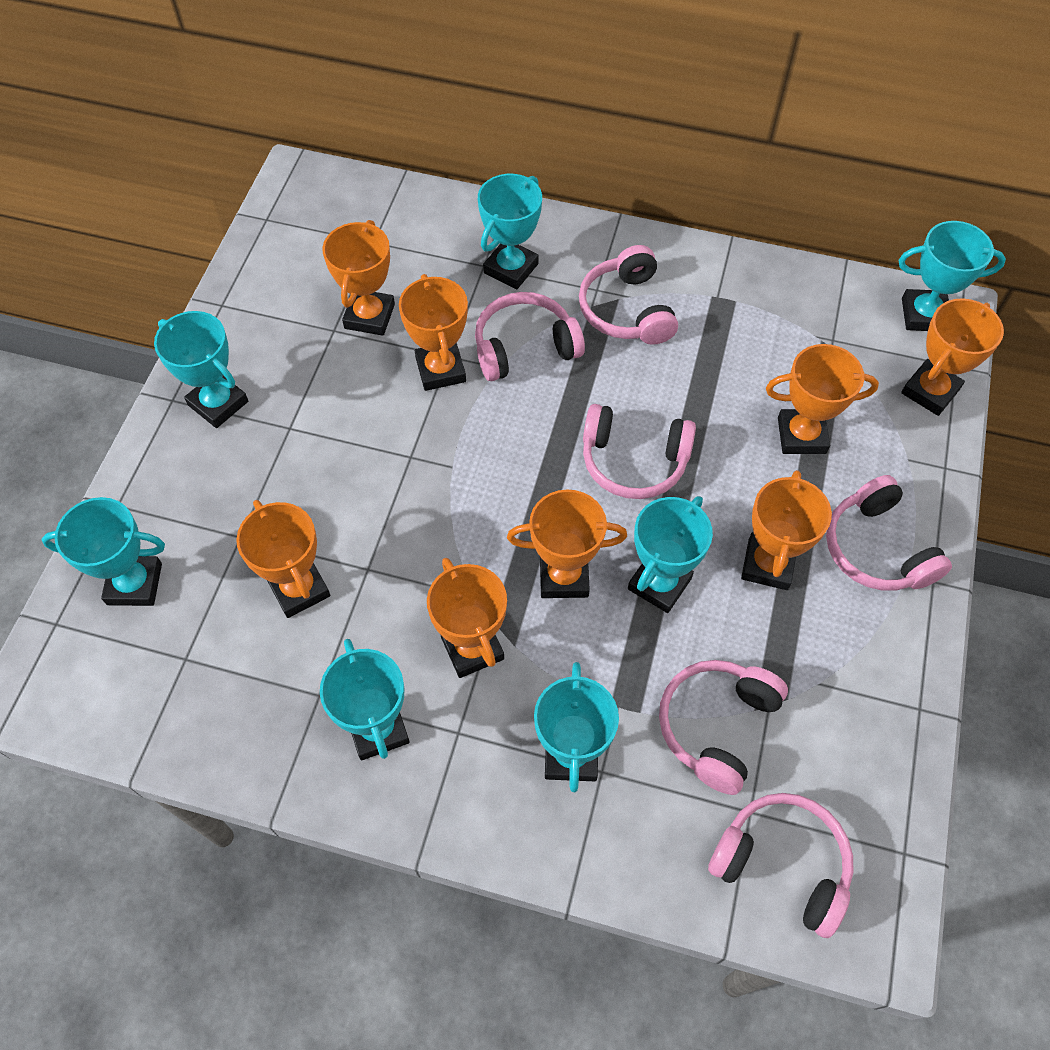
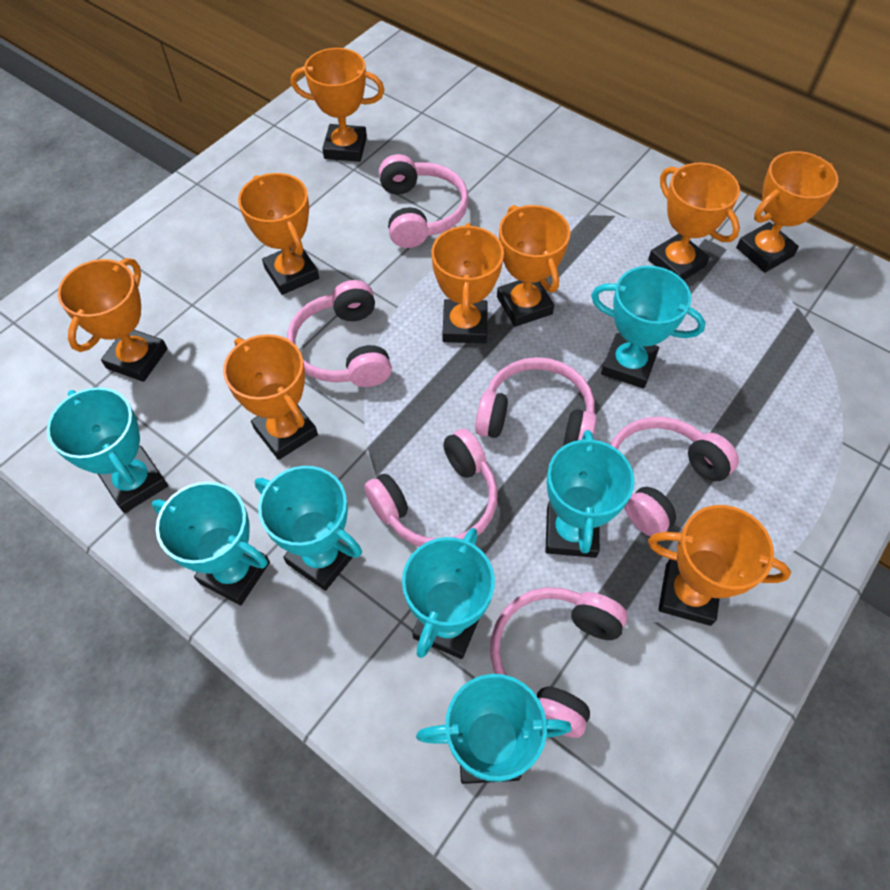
orange trophy: 8 -> 9

